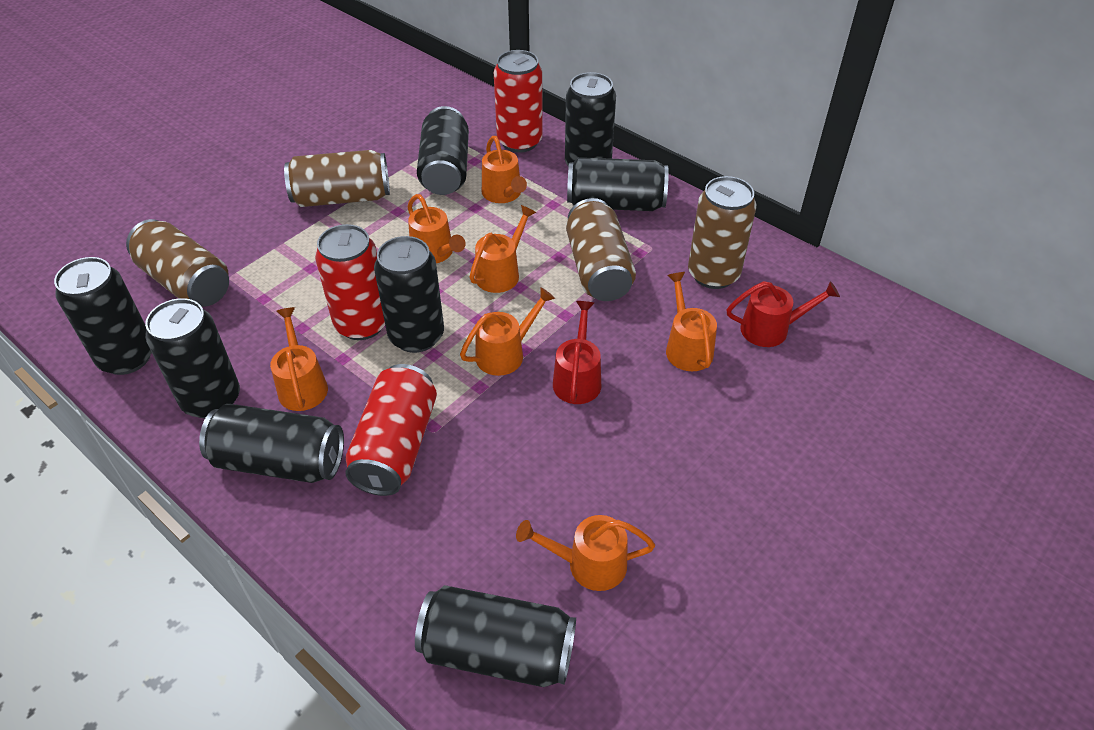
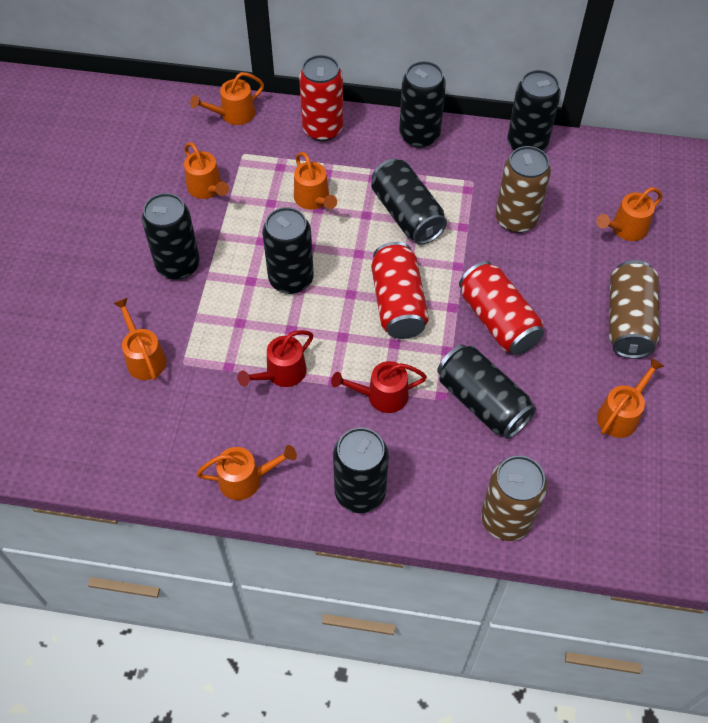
black can: 8 -> 7
brown can: 4 -> 3

